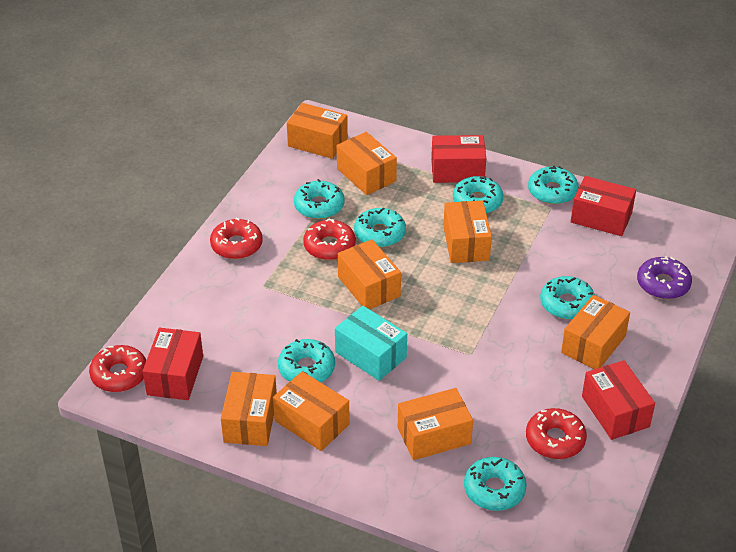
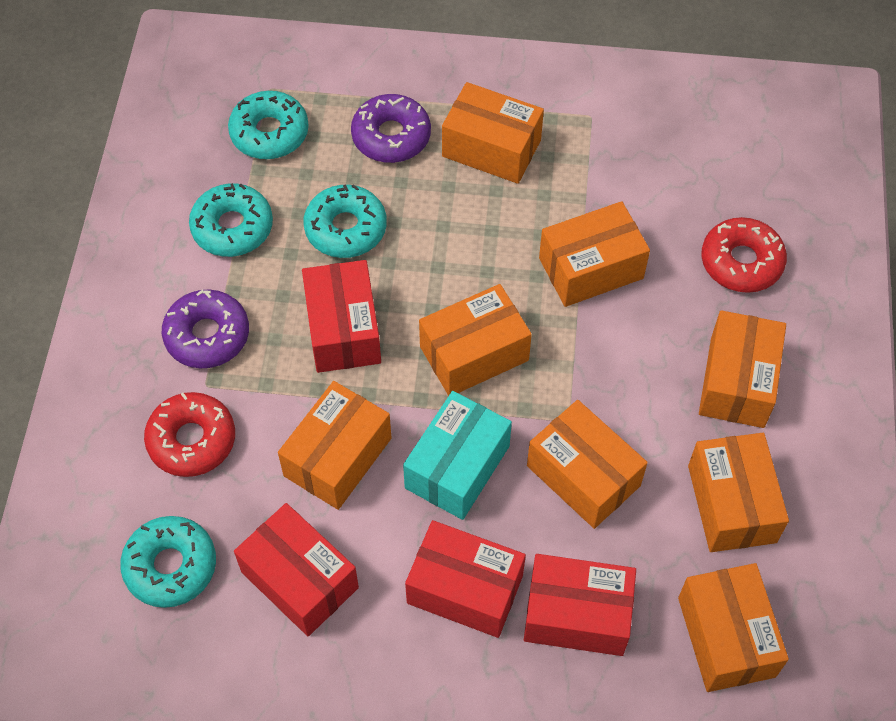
purple donut: 1 -> 2
red donut: 4 -> 2
turquoise donut: 7 -> 4

